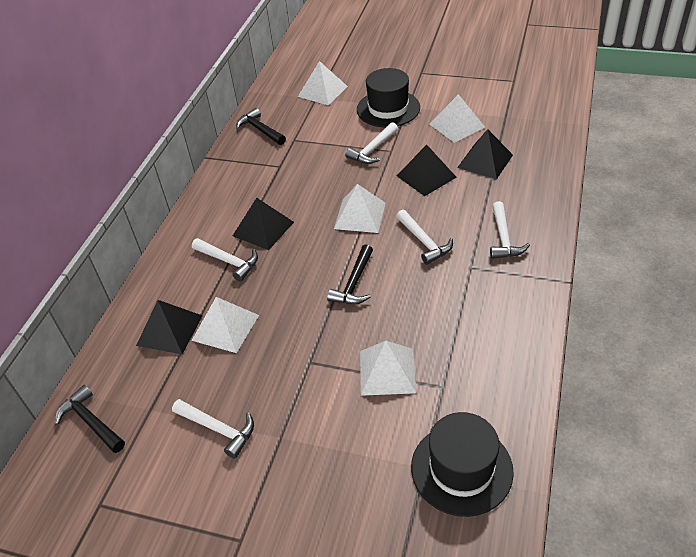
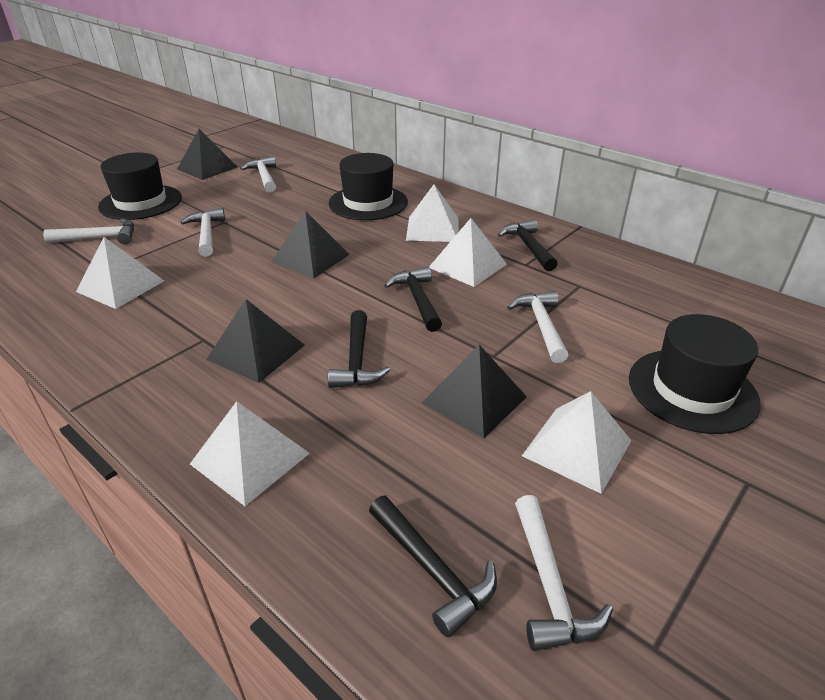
black hammer: 3 -> 4
black hat: 2 -> 3

